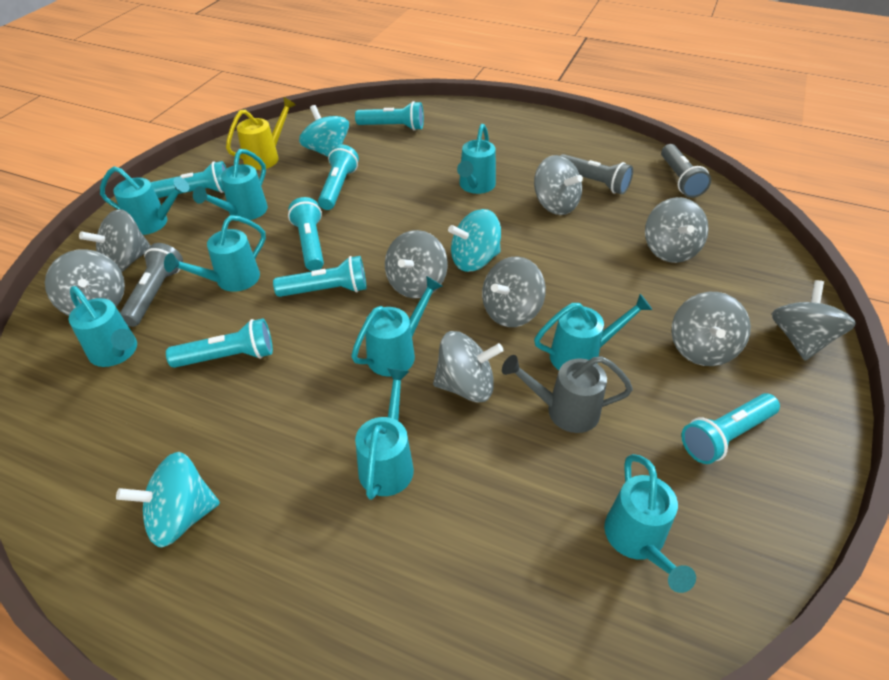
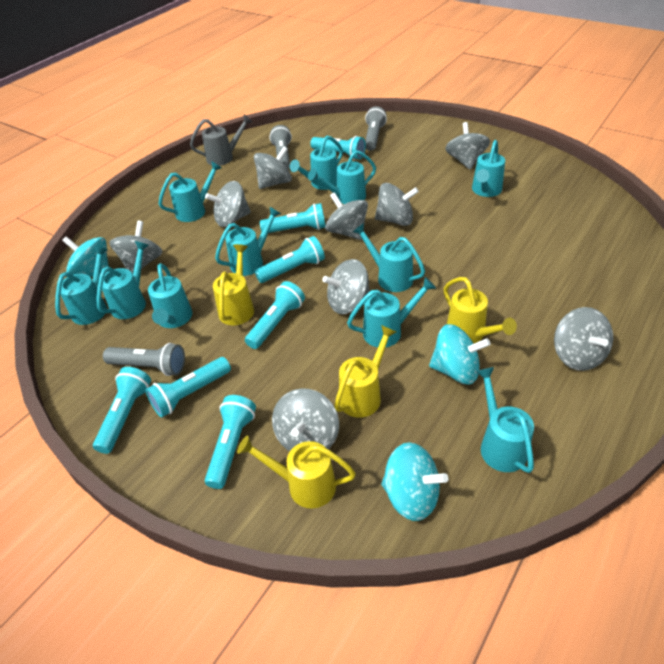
turquoise watering can: 9 -> 11
yellow watering can: 1 -> 4

